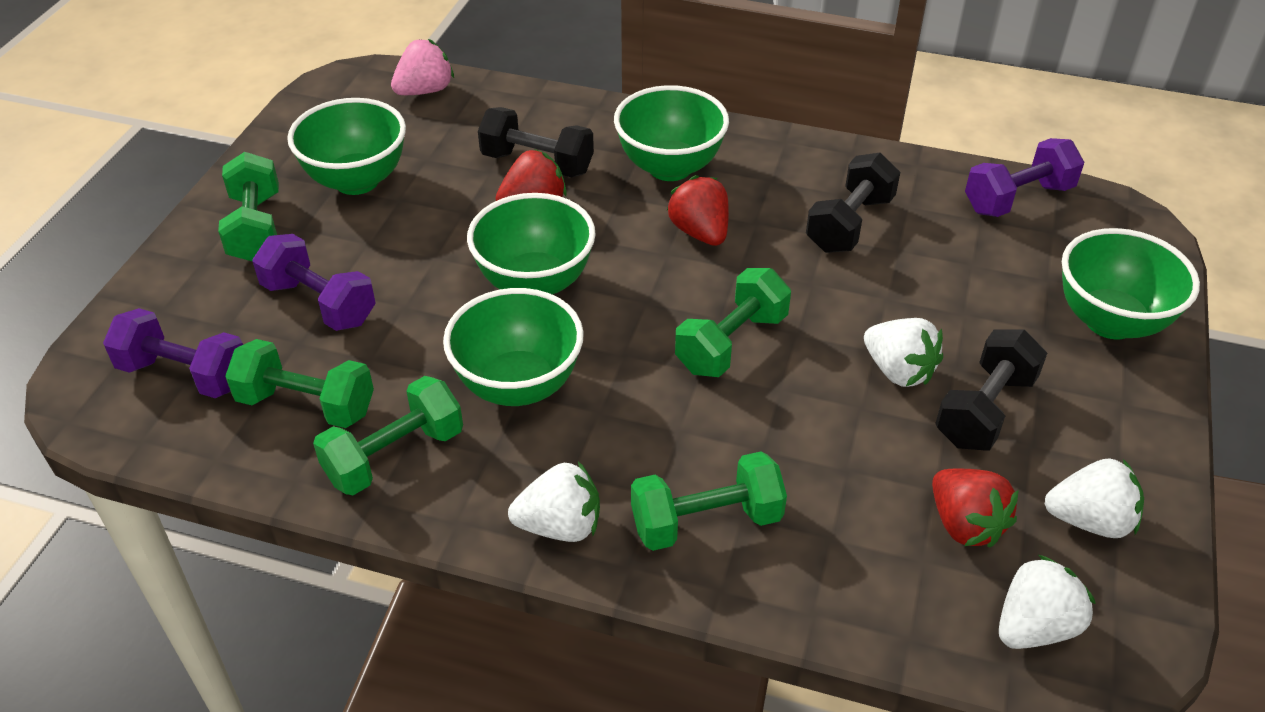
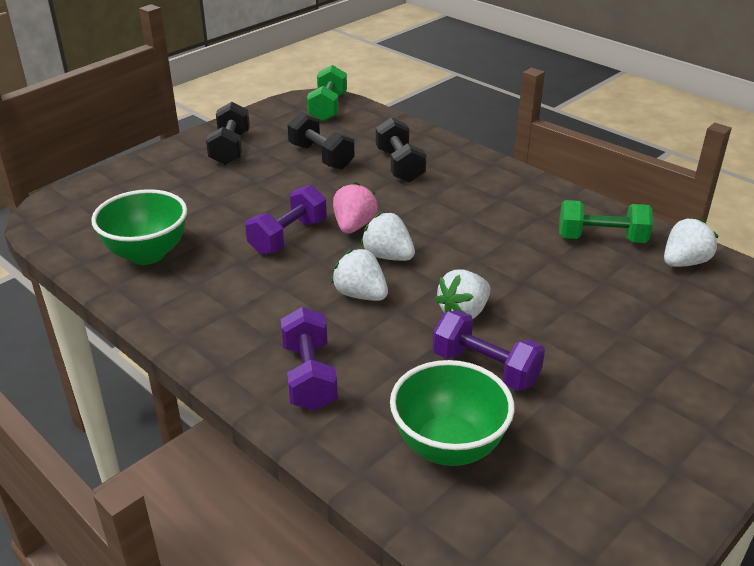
green bowl: 5 -> 2
green dumbbell: 5 -> 2
red strawberry: 3 -> 0

